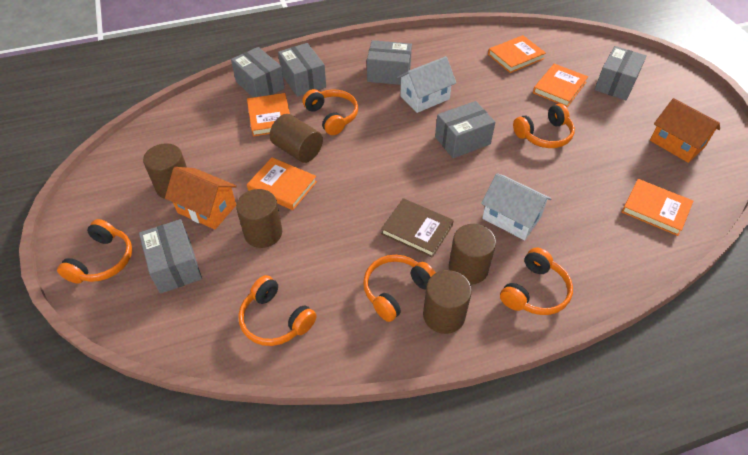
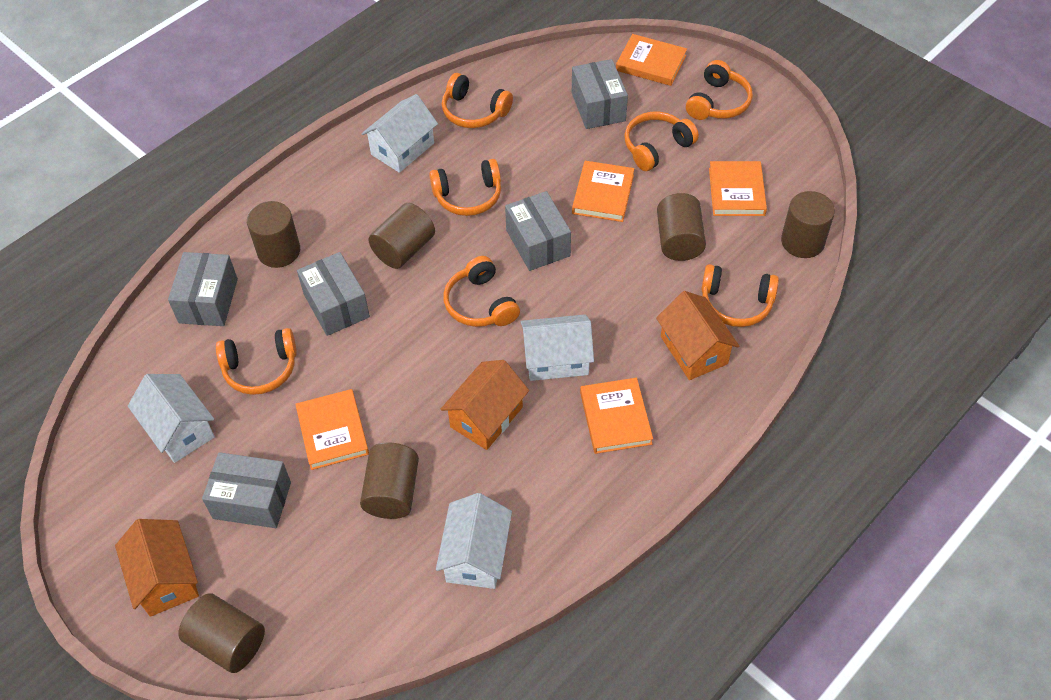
brown book: 1 -> 0
brown cylinder: 5 -> 6
grey box: 6 -> 5
orange headphones: 6 -> 7
orange house: 2 -> 3
white house: 2 -> 4

